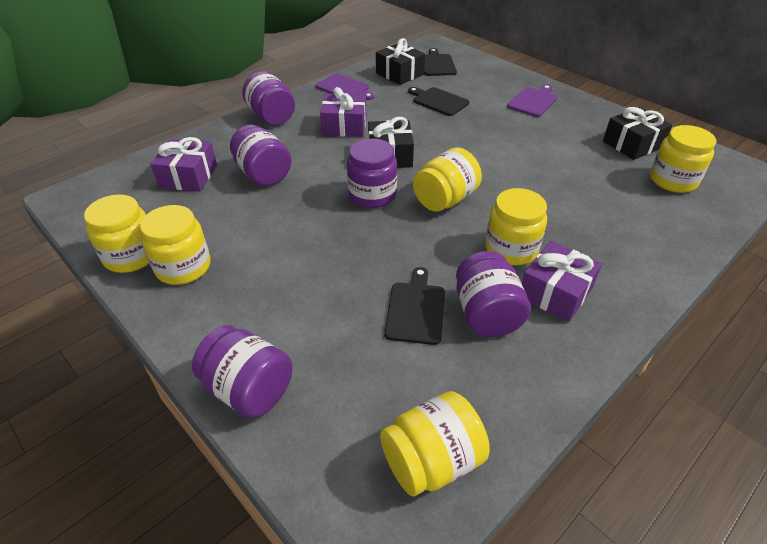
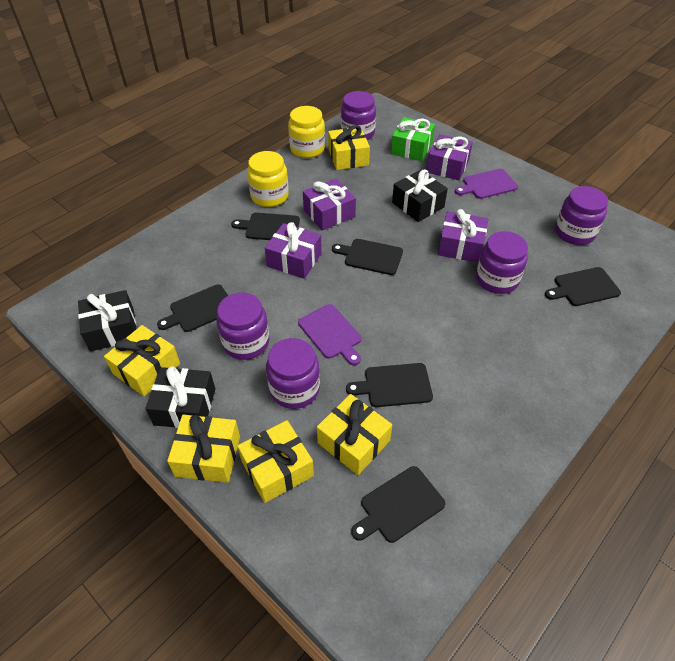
black cutting board: 3 -> 6
green gift: 0 -> 1
purple gift: 3 -> 4
yellow gift: 0 -> 5
yellow jar: 6 -> 2

